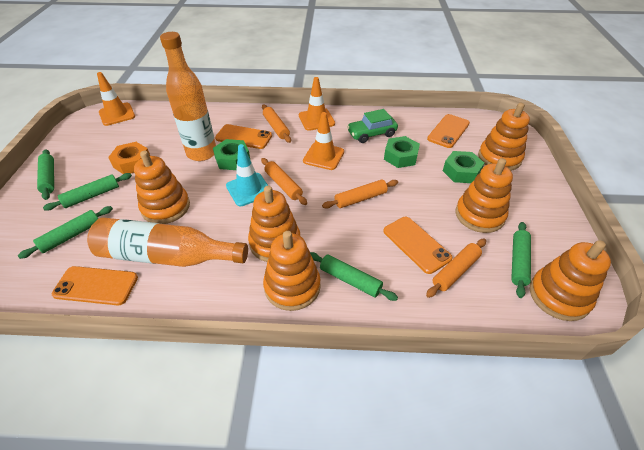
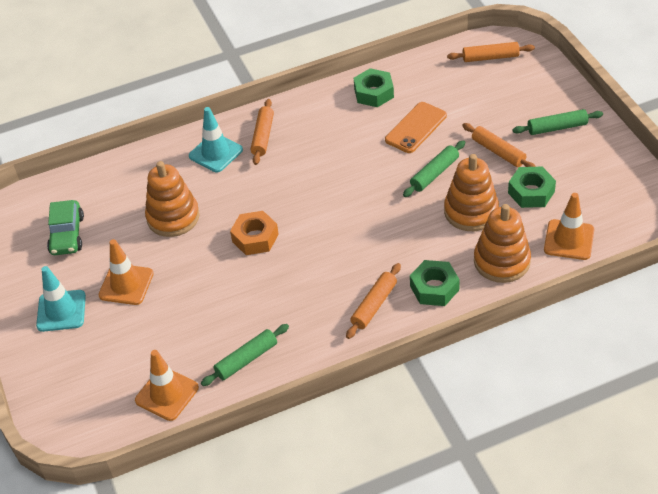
green rolling pin: 5 -> 3
orange bottle: 2 -> 0
orange phone: 4 -> 1
orange stacking toy: 6 -> 3
turquoise traffic cone: 1 -> 2

